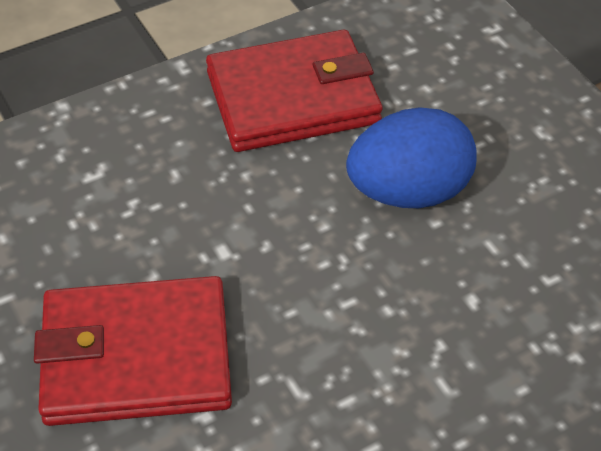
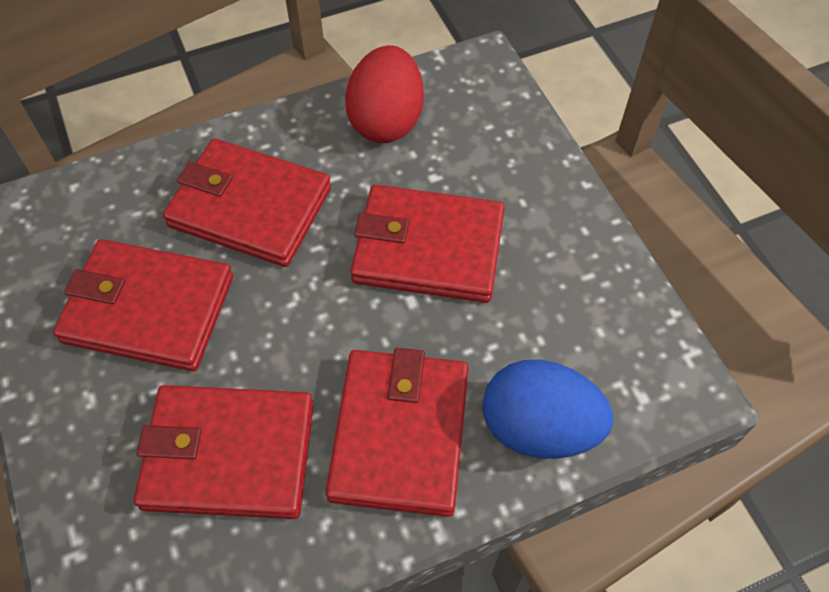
red egg: 0 -> 1
red wallet: 2 -> 5

